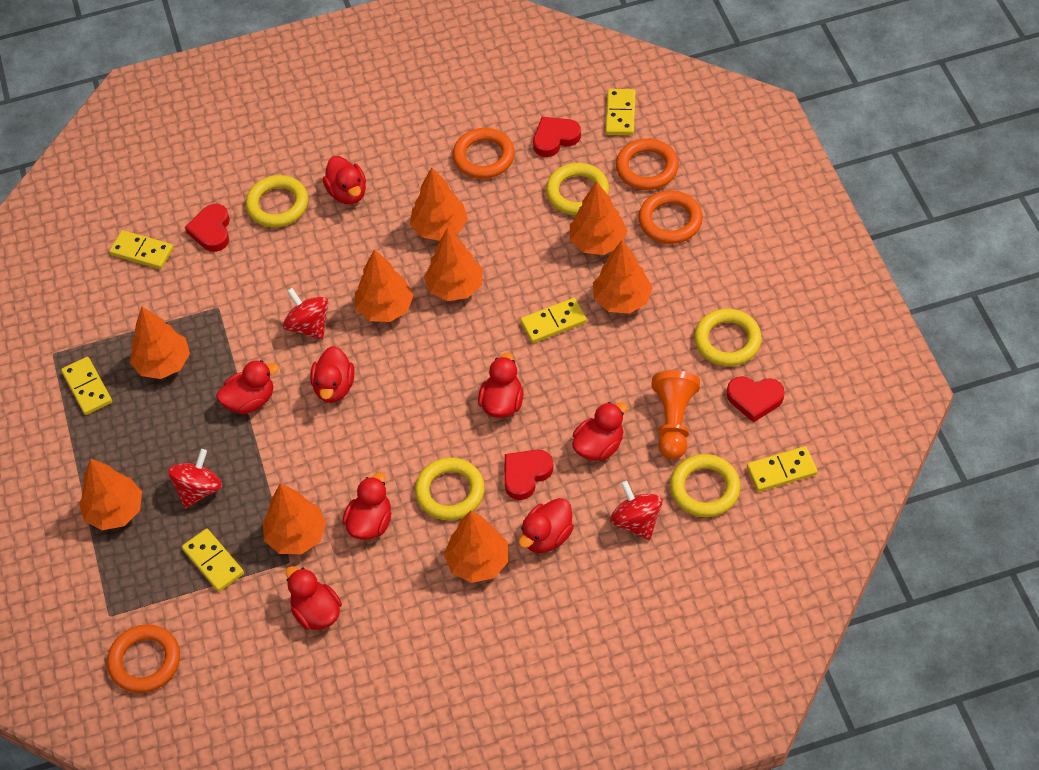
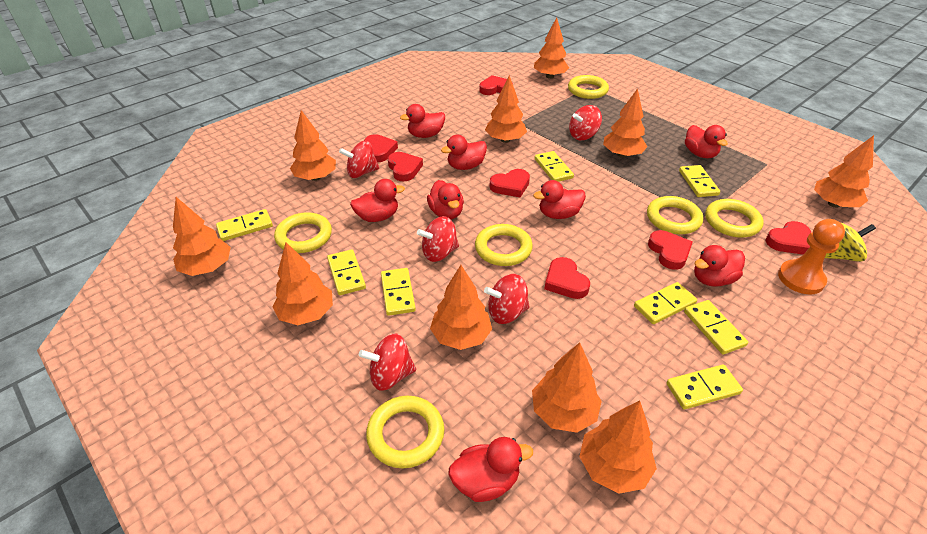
orange ring: 4 -> 0
orange tree: 9 -> 10
red heart: 4 -> 7
red spinning top: 3 -> 5
yellow domino: 6 -> 8
yellow ring: 5 -> 6
yellow spinning top: 0 -> 1

